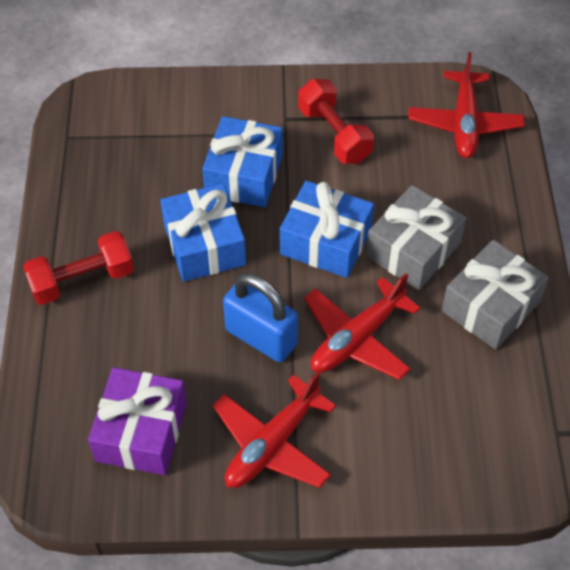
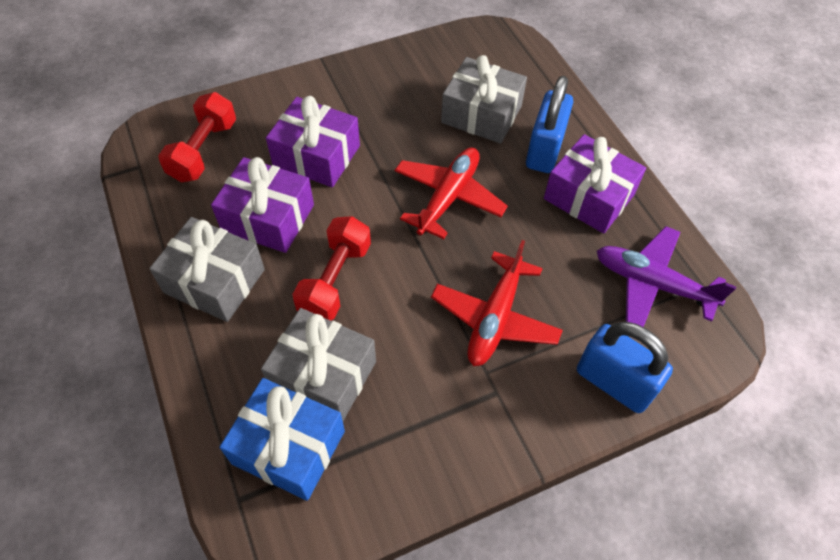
blue gift: 3 -> 1
blue padlock: 1 -> 2
grey gift: 2 -> 3
purple gift: 1 -> 3
purple plane: 0 -> 1
red plane: 3 -> 2

